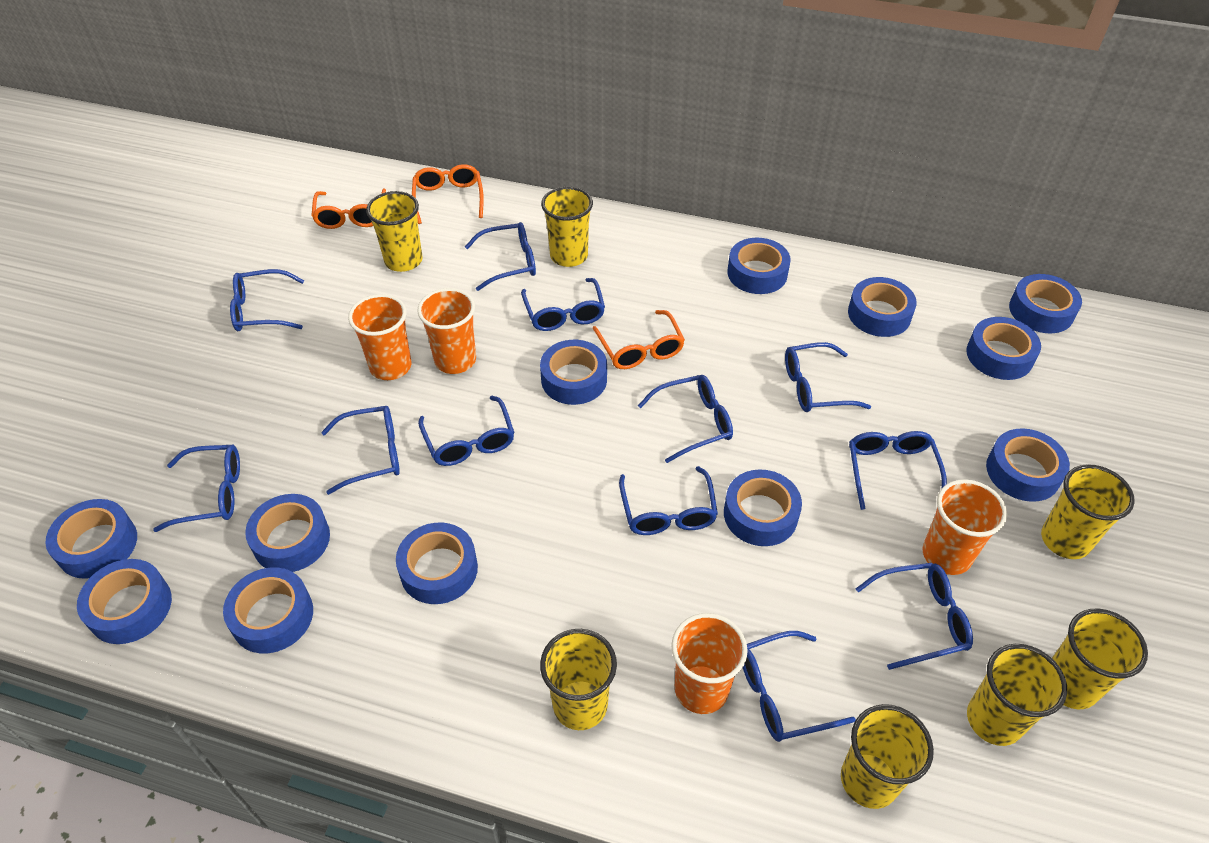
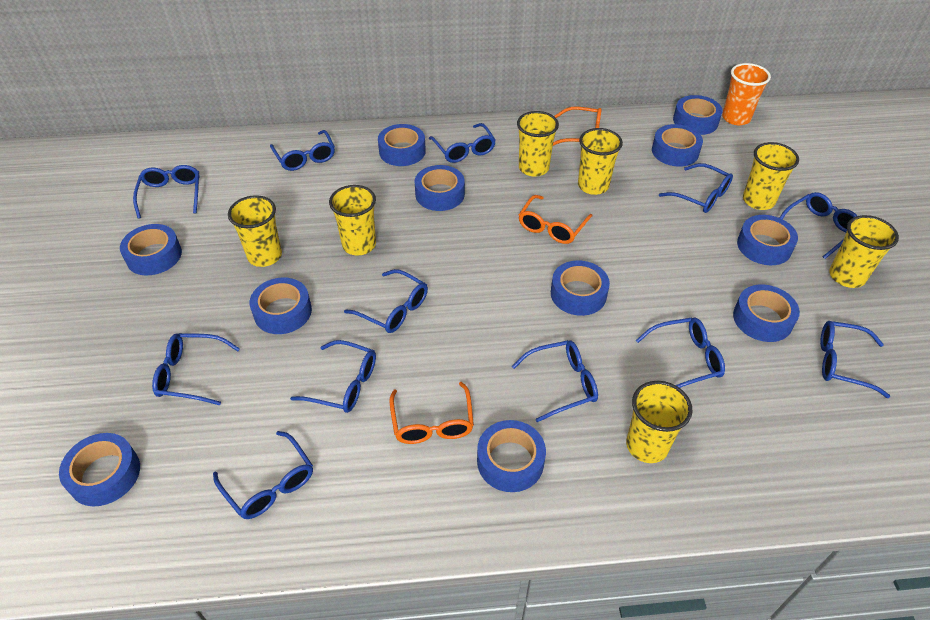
blue tape: 12 -> 11
orange cup: 4 -> 1

